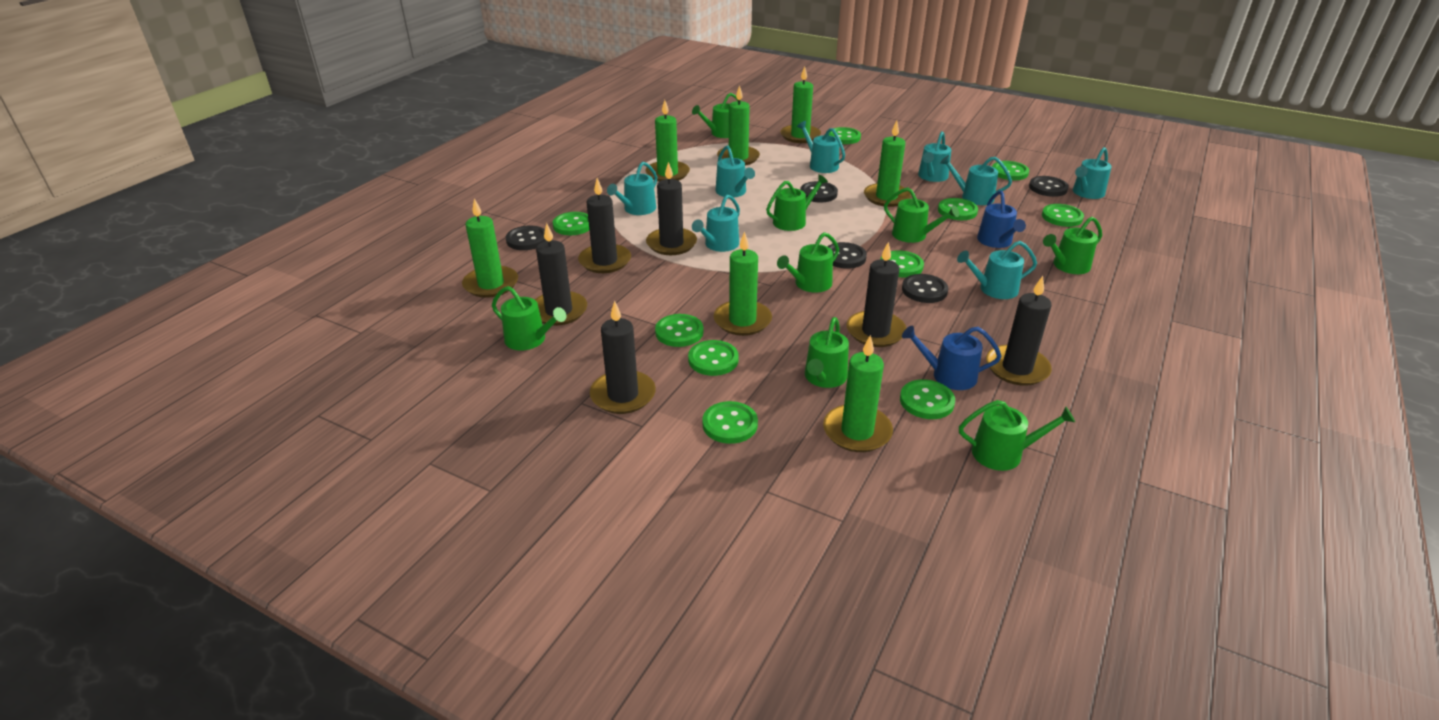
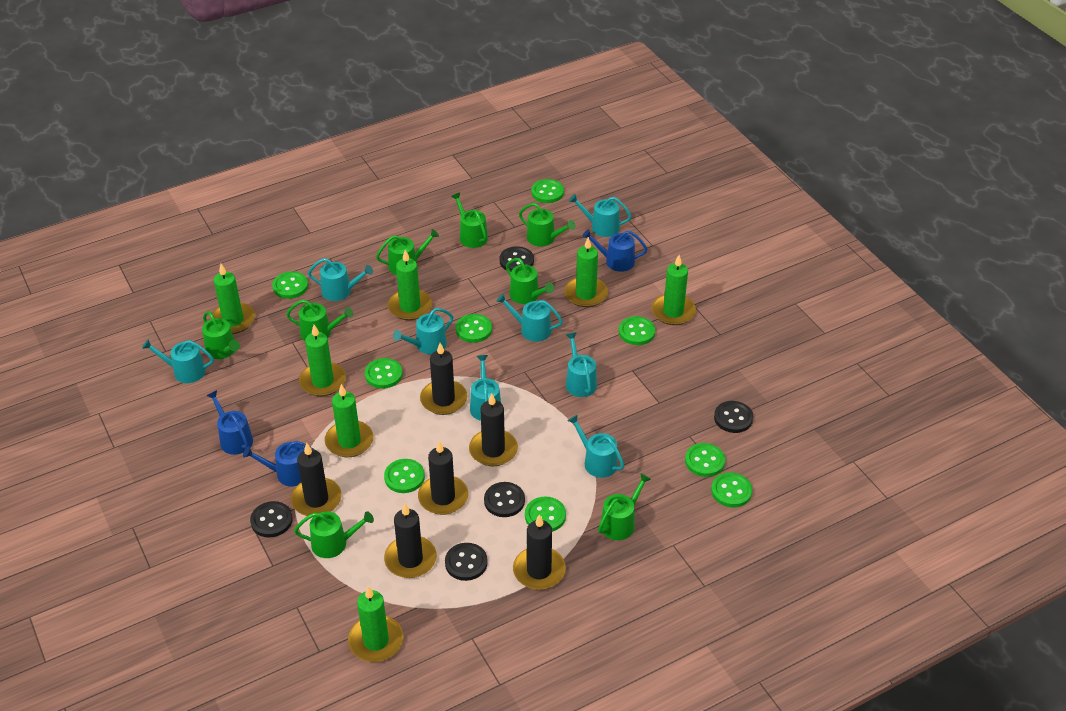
blue watering can: 2 -> 3
green button: 10 -> 9

